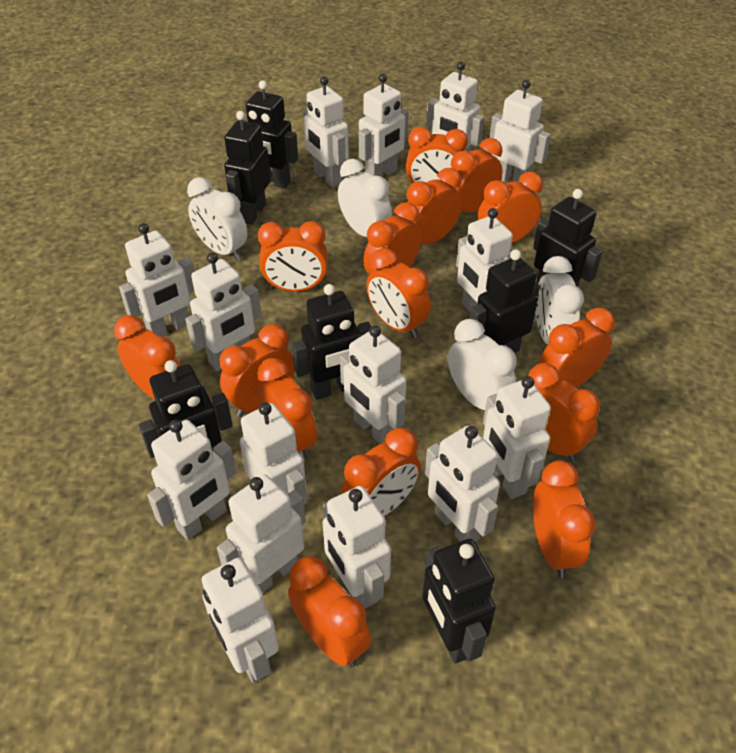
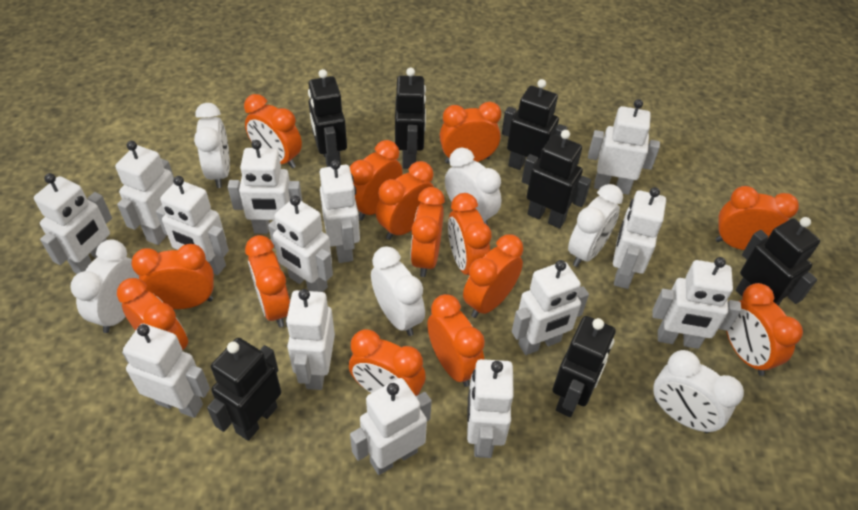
orange clock: 15 -> 14
white clock: 4 -> 6
white robot: 15 -> 14

